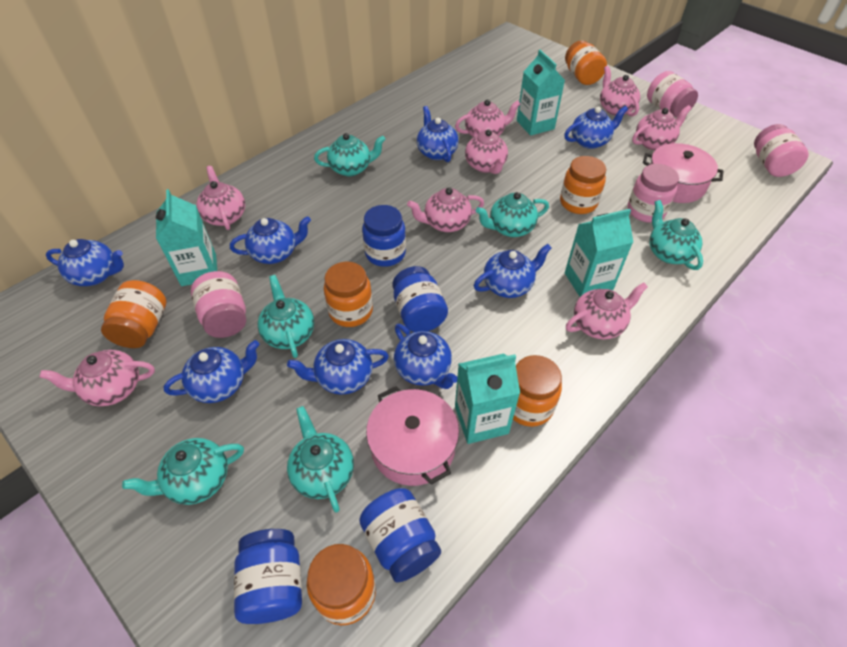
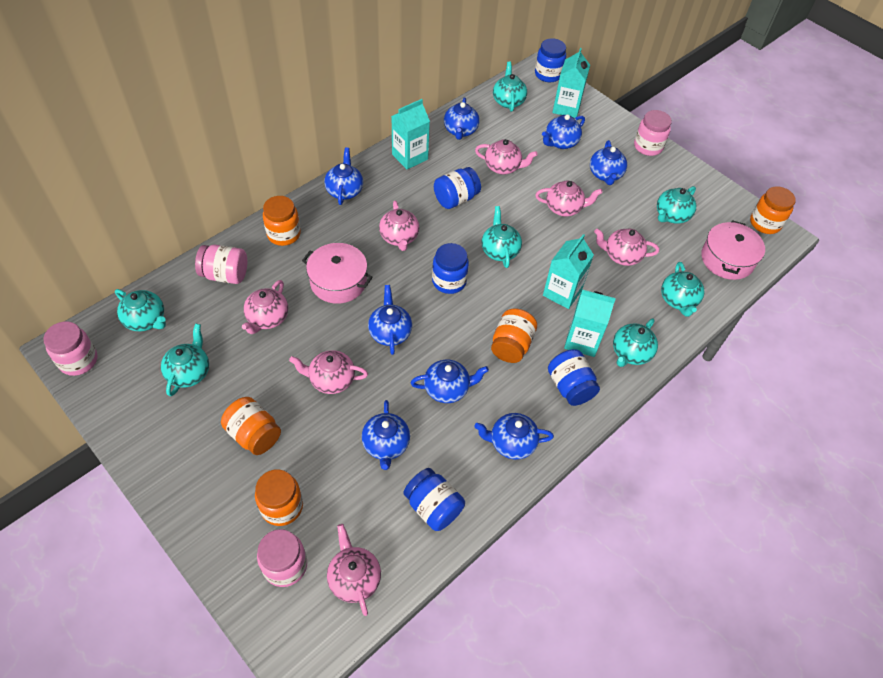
blue jar: 4 -> 5
orange jar: 6 -> 5
pink teapot: 8 -> 7
turquoise teapot: 6 -> 7

